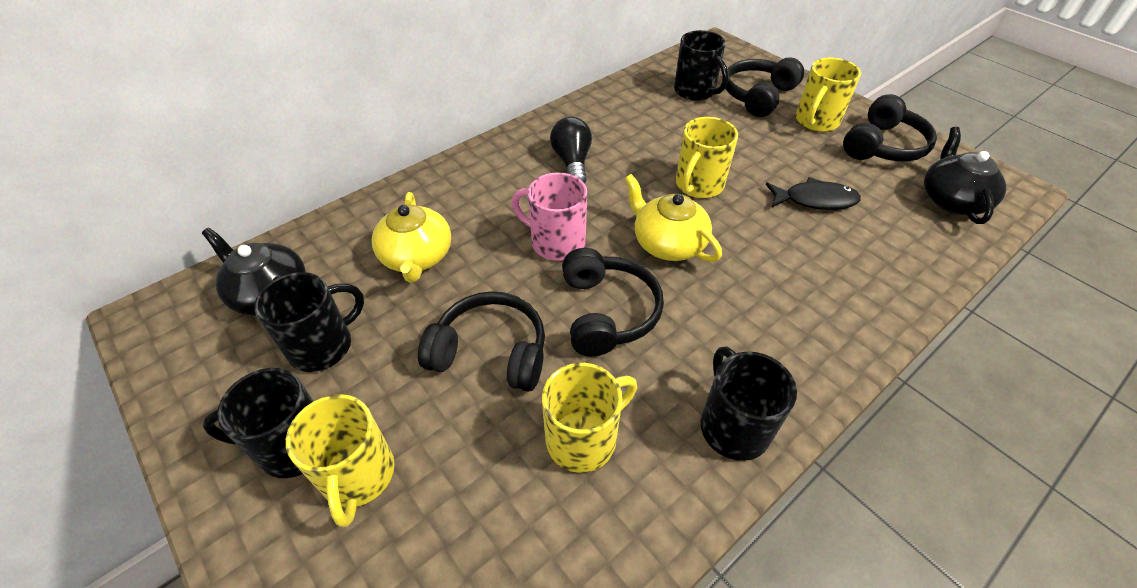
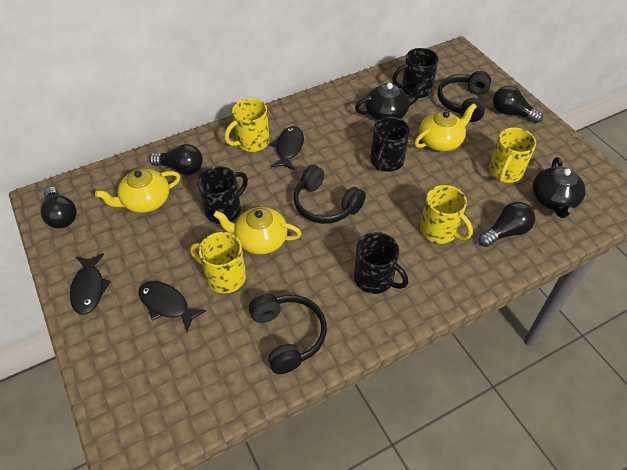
black fish: 1 -> 3
black headphones: 4 -> 3
black light bulb: 1 -> 4
pink mug: 1 -> 0
yellow teapot: 2 -> 3

